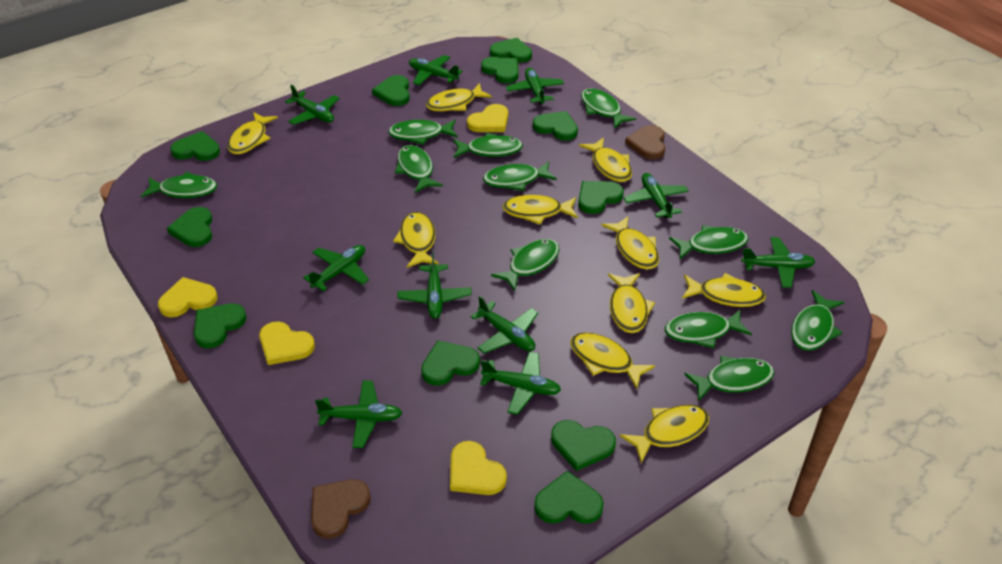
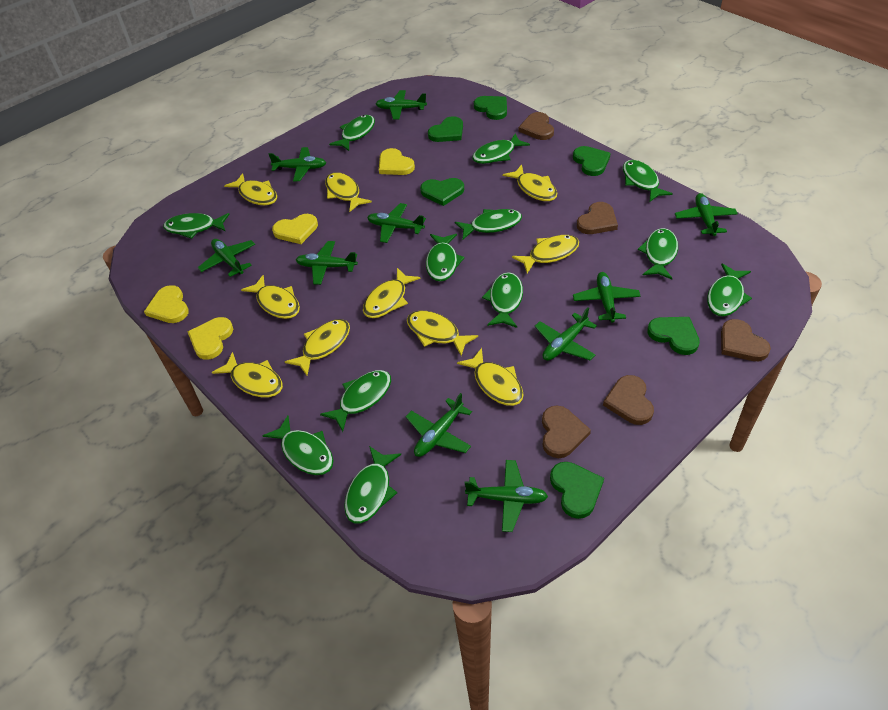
brown heart: 2 -> 5
green fish: 11 -> 12
green heart: 11 -> 6

